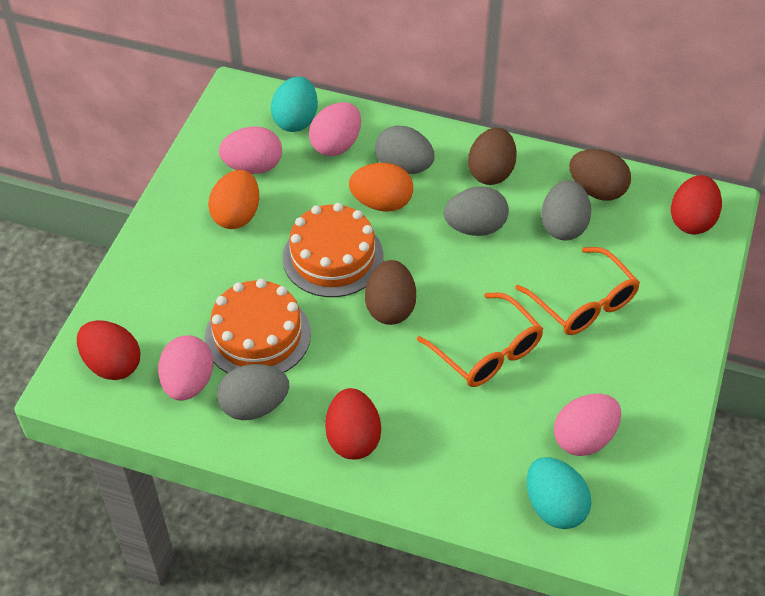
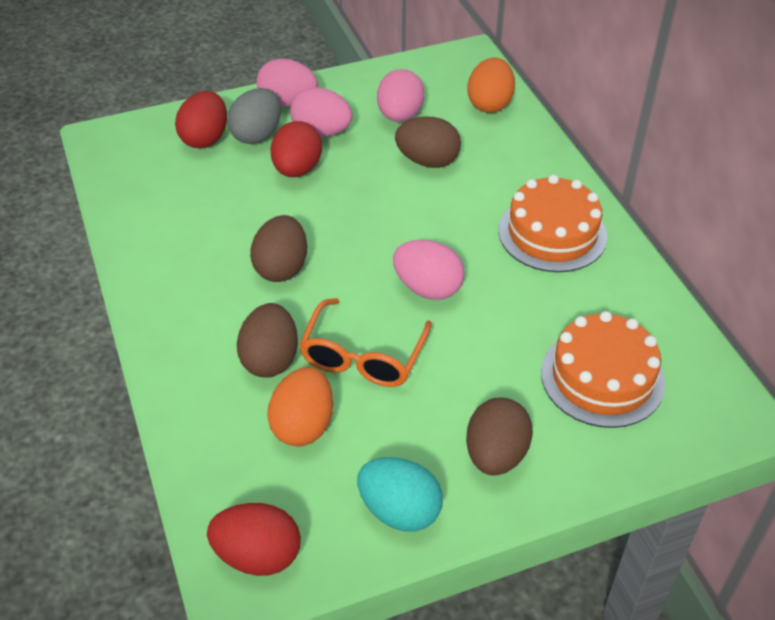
brown egg: 3 -> 4
grey egg: 4 -> 1
orange glasses: 2 -> 1
turquoise egg: 2 -> 1

